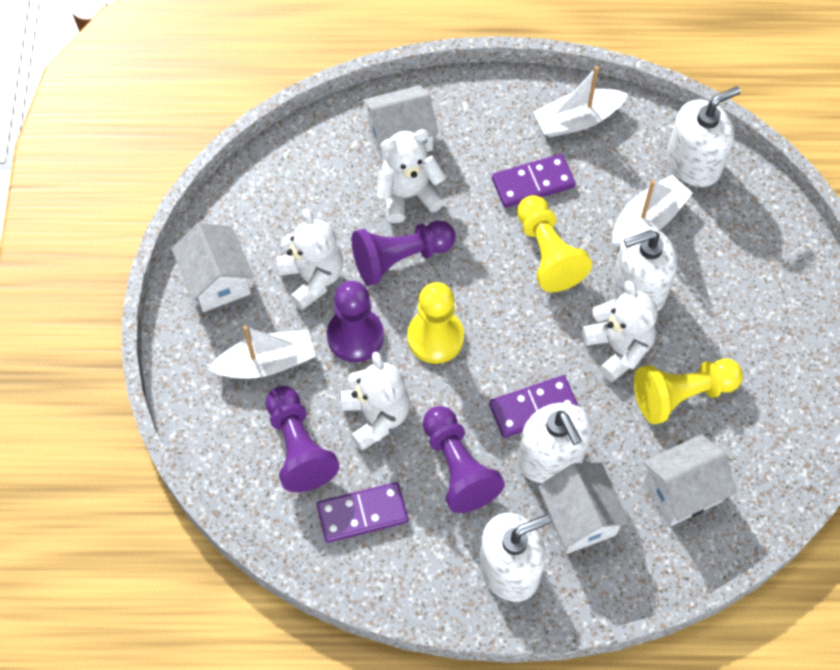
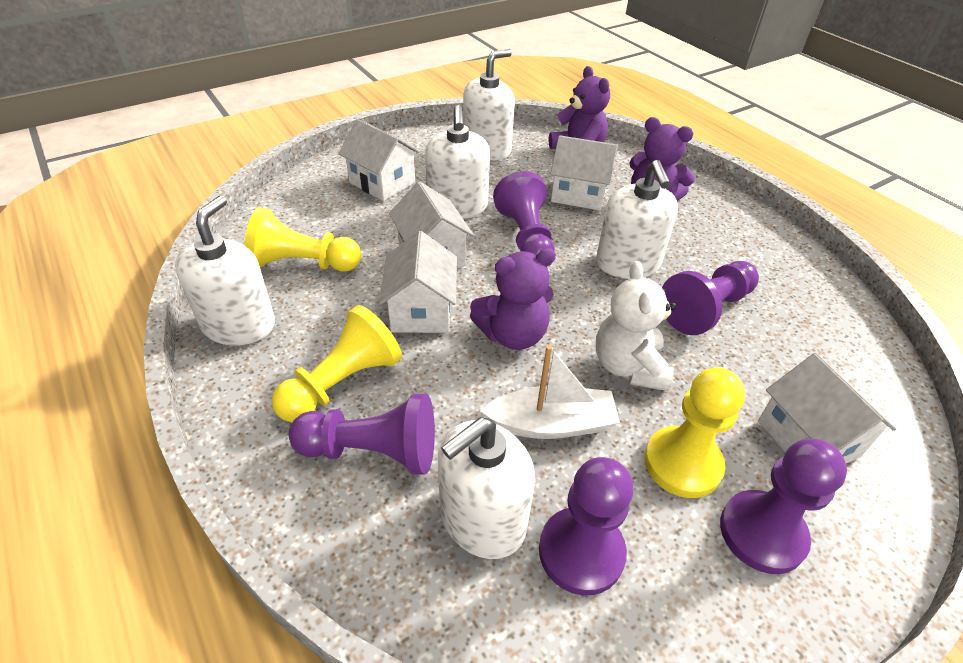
purple domino: 3 -> 0
purple pawn: 4 -> 5
purple teddy bear: 0 -> 3
white boat: 3 -> 1
white house: 4 -> 5
white soap dispenser: 4 -> 5
white teddy bear: 4 -> 1

